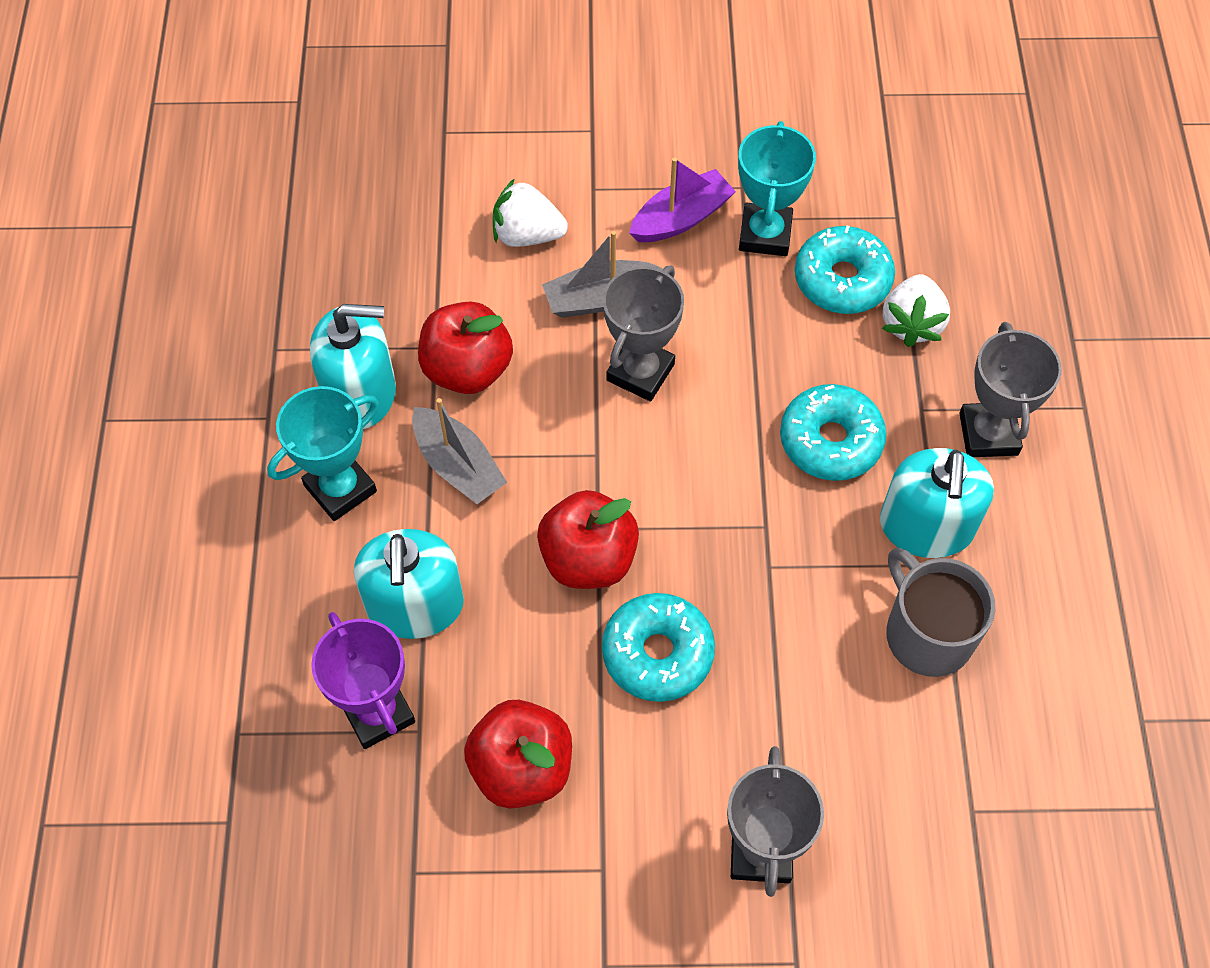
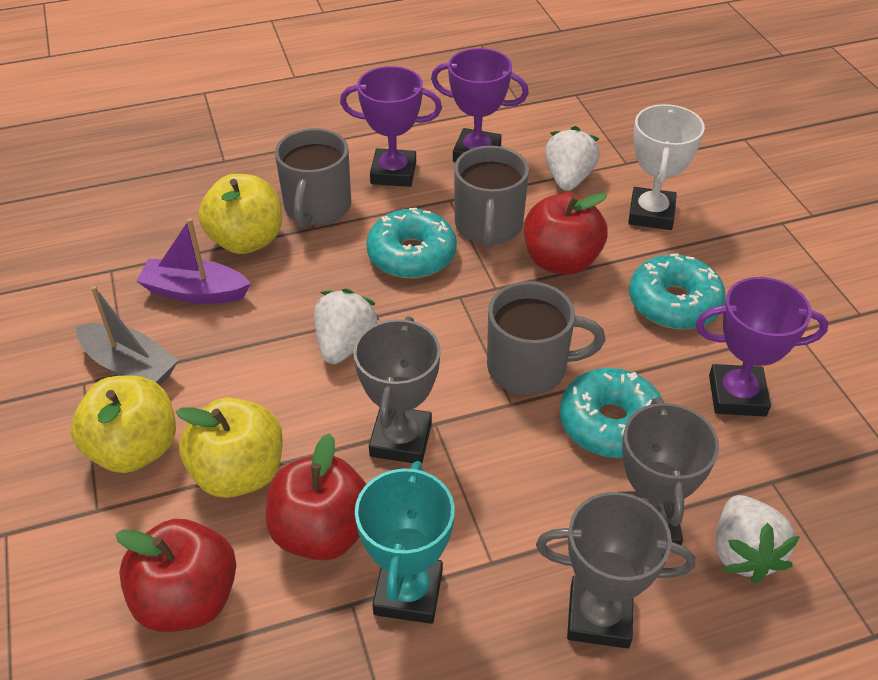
grey boat: 2 -> 1
grey mug: 1 -> 3
purple trophy: 1 -> 3
turquoise soap dispenser: 3 -> 0
turquoise trophy: 2 -> 1
white strawberry: 2 -> 3
white trophy: 0 -> 1
yellow apple: 0 -> 3

